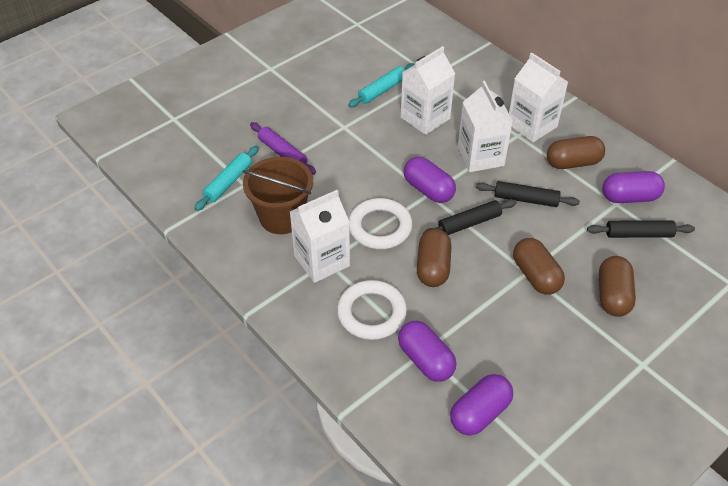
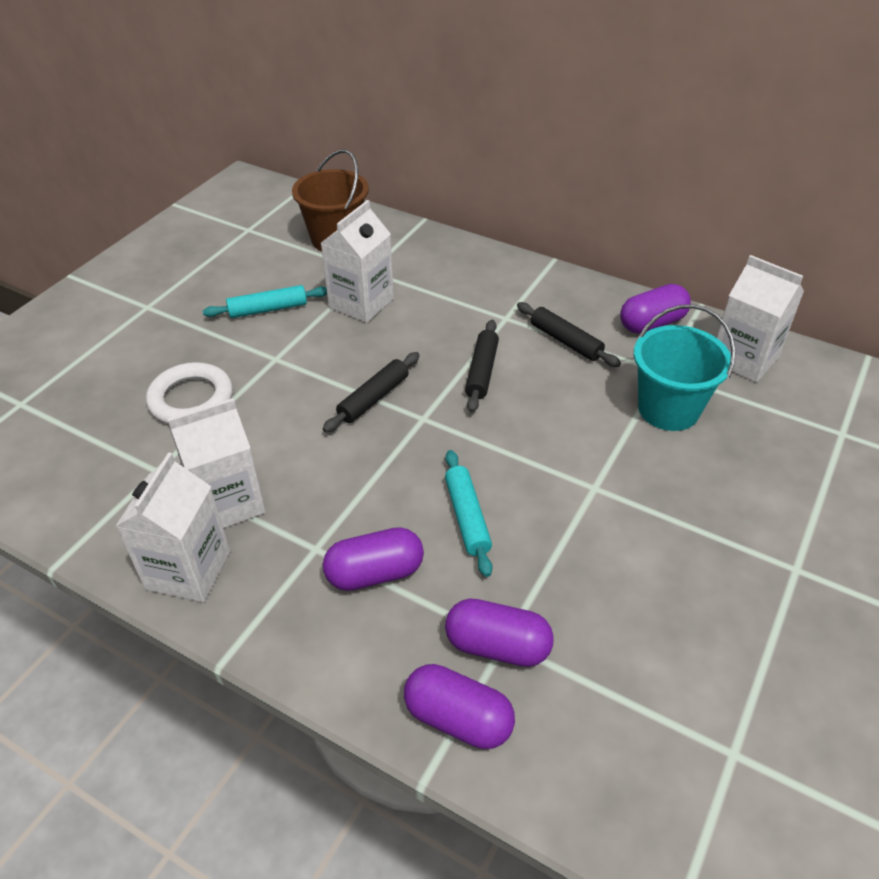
brown capsule: 4 -> 0
purple rolling pin: 1 -> 0
turquoise bucket: 0 -> 1
white ring: 2 -> 1

